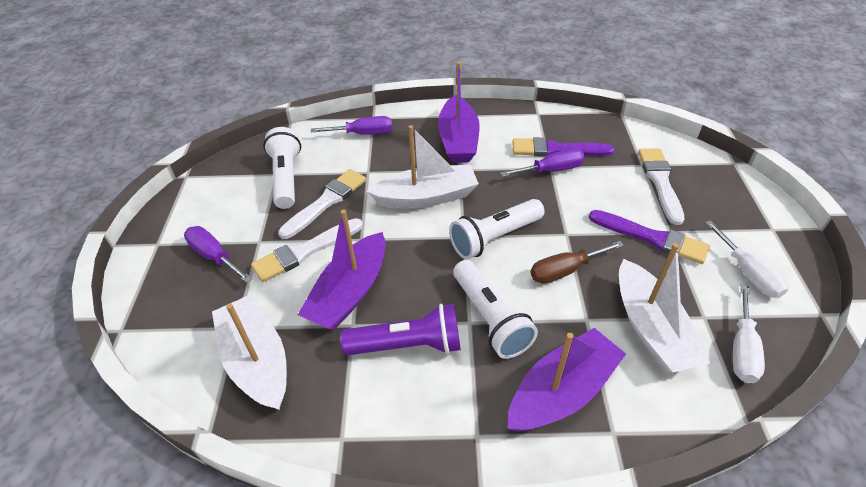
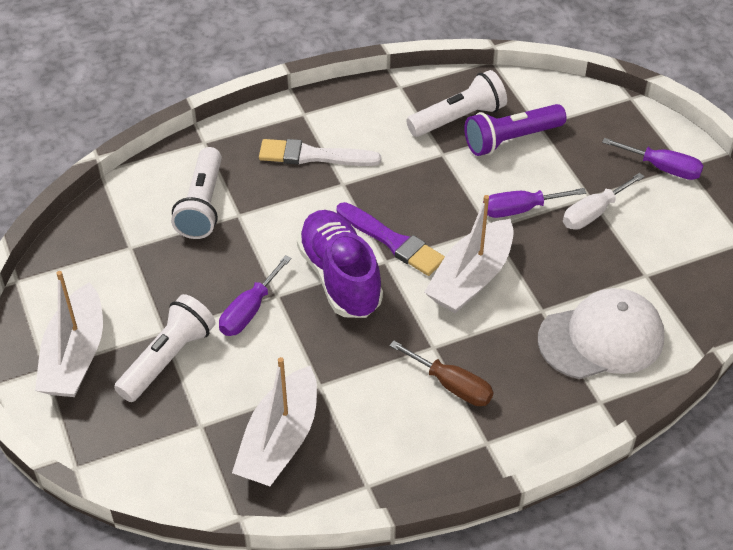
purple boat: 3 -> 0
purple brush: 2 -> 1
purple shoe: 0 -> 1
white brush: 3 -> 1
white cap: 0 -> 1
white screwdriver: 2 -> 1

